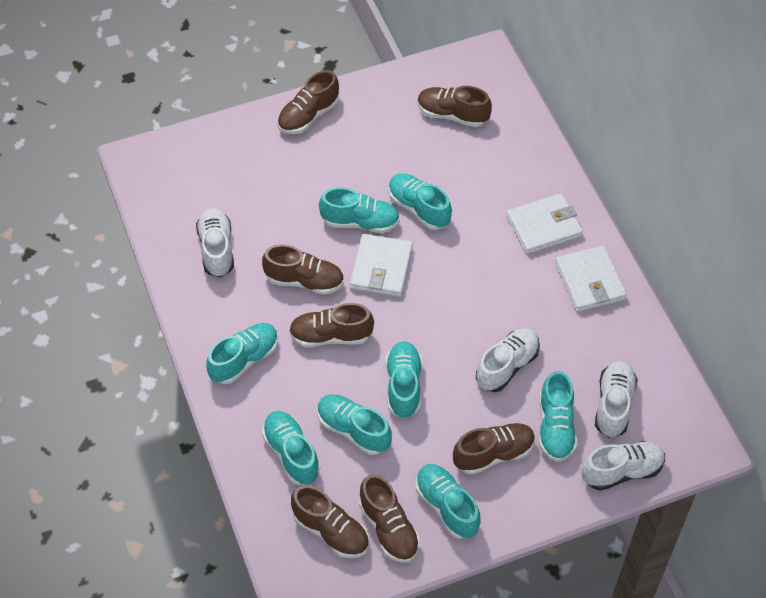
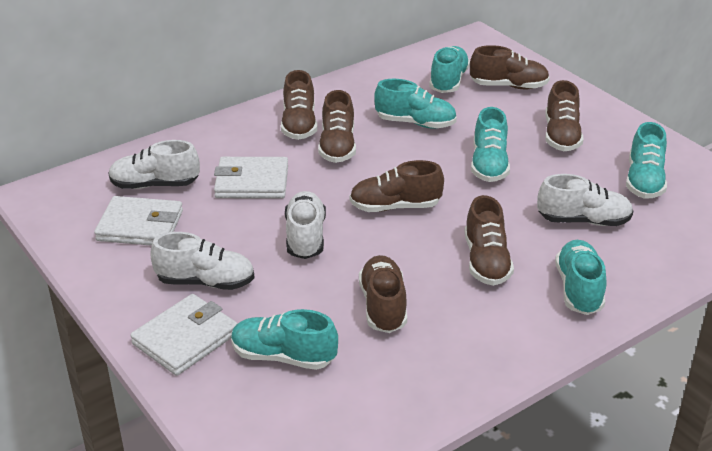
turquoise shoe: 8 -> 6

